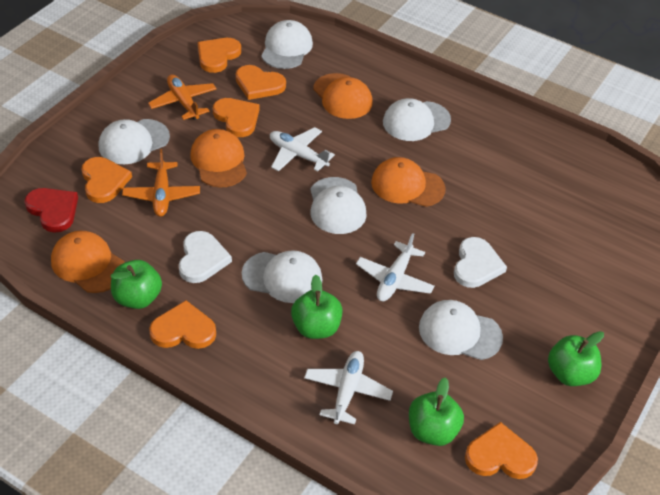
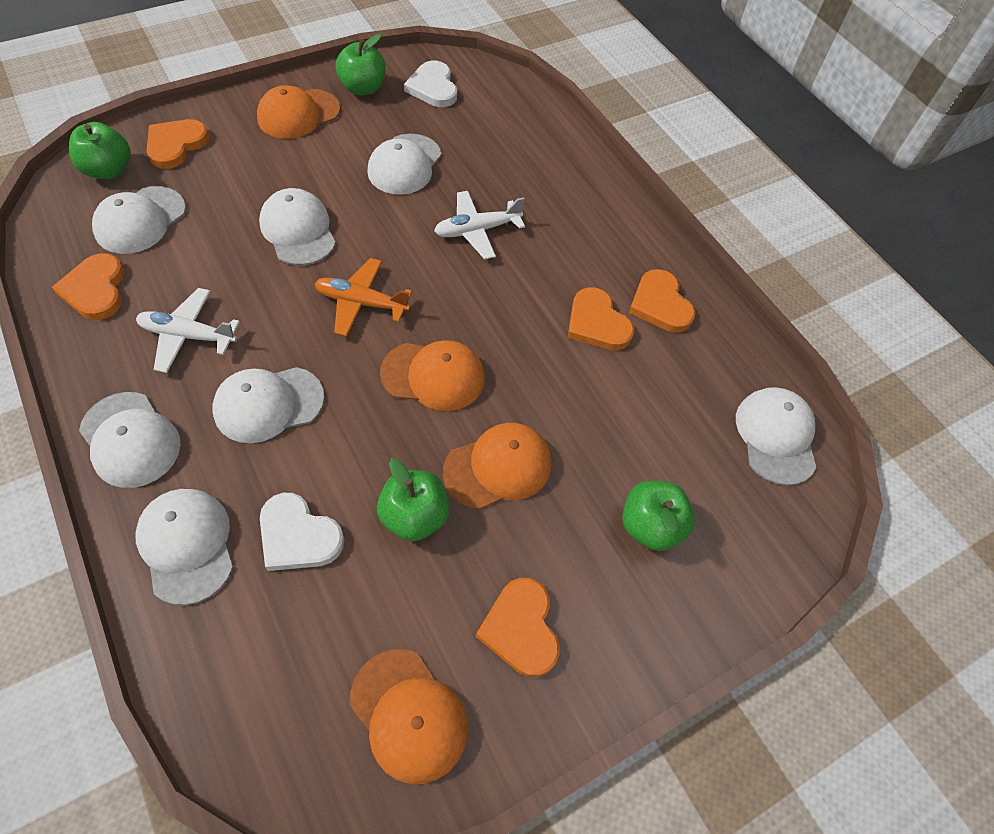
orange heart: 6 -> 5
orange plane: 2 -> 1
red heart: 1 -> 0
white cap: 6 -> 7
white plane: 3 -> 2

